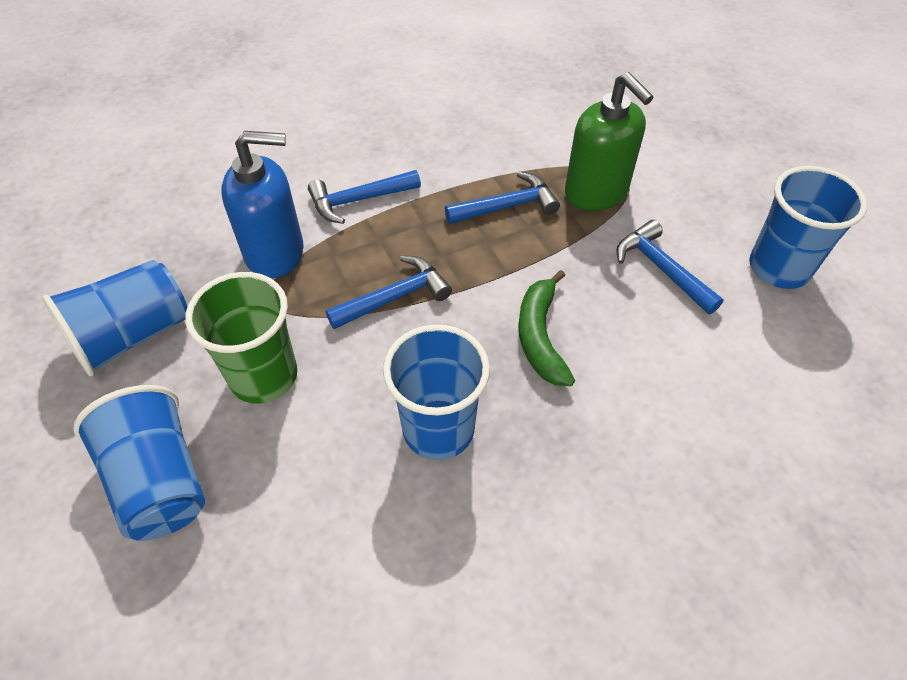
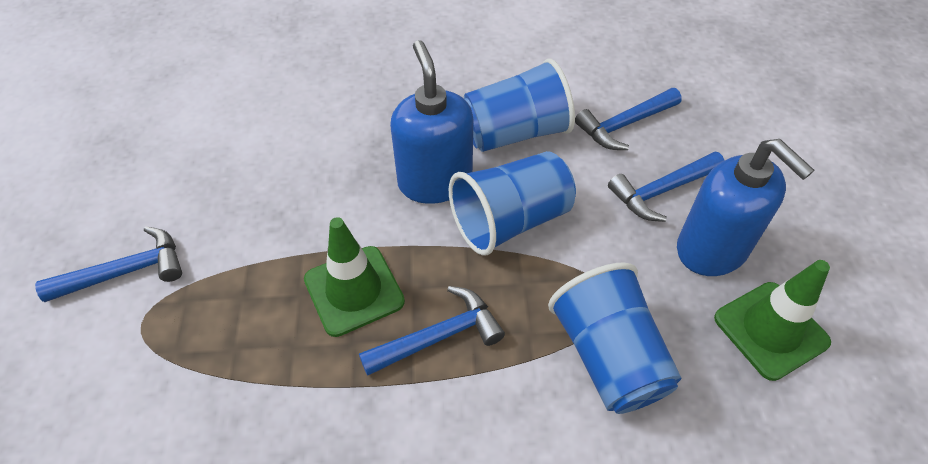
blue cup: 4 -> 3
blue soap dispenser: 1 -> 2
green banana: 1 -> 0
green cup: 1 -> 0
green soap dispenser: 1 -> 0
green traffic cone: 0 -> 2

